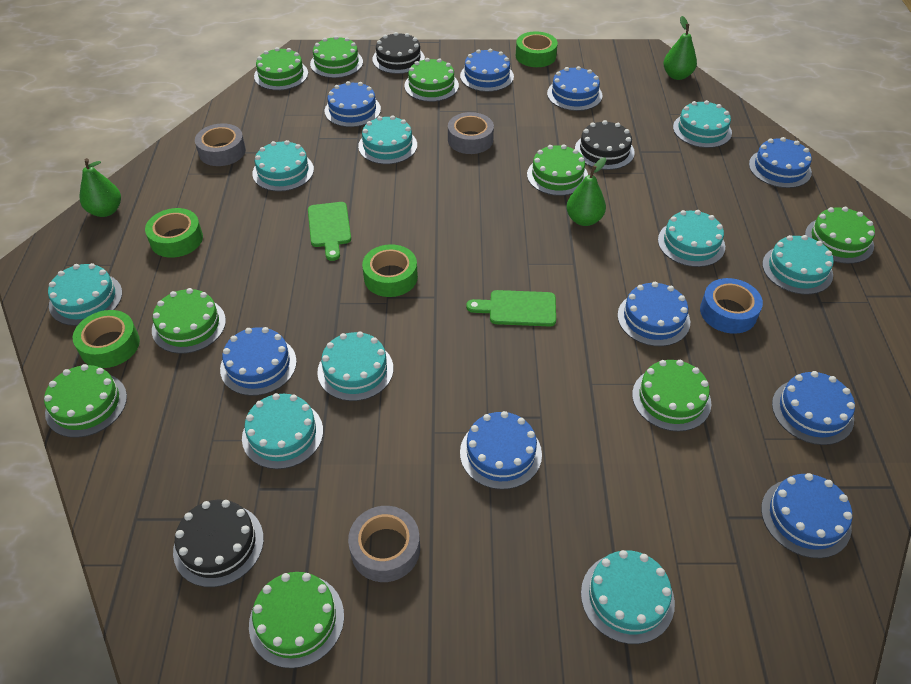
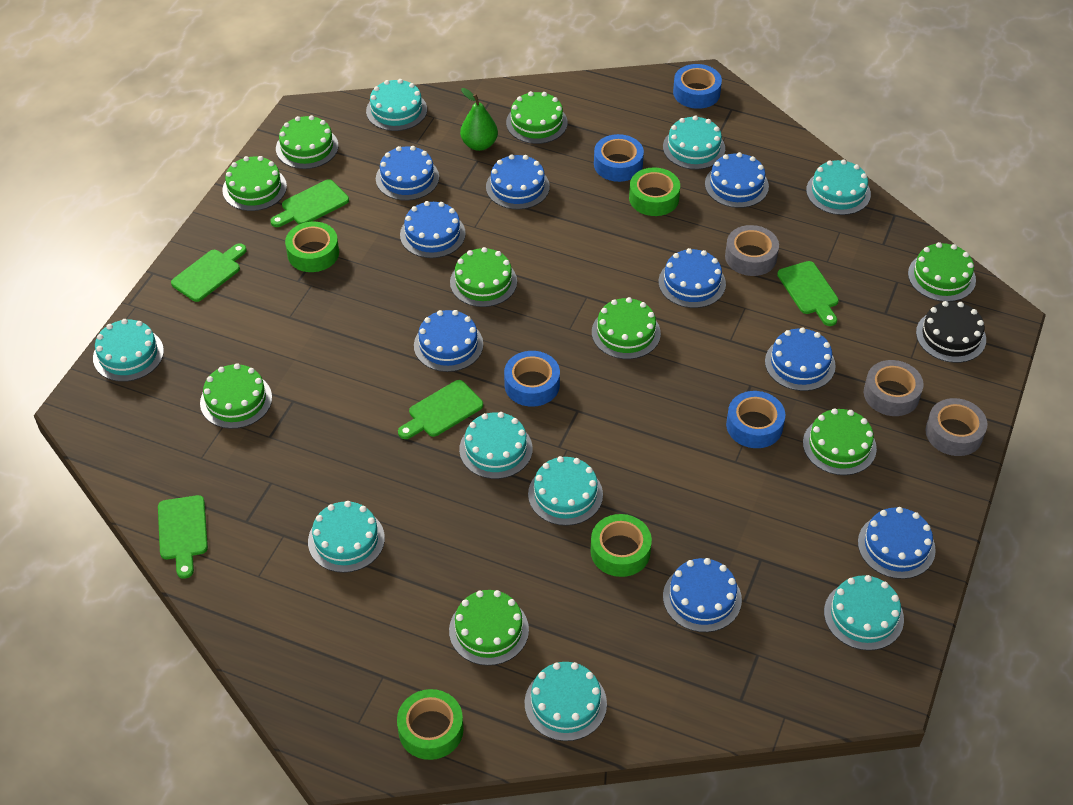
black cake: 3 -> 1
blue tape: 1 -> 4
green cutting board: 2 -> 5
green pear: 3 -> 1

